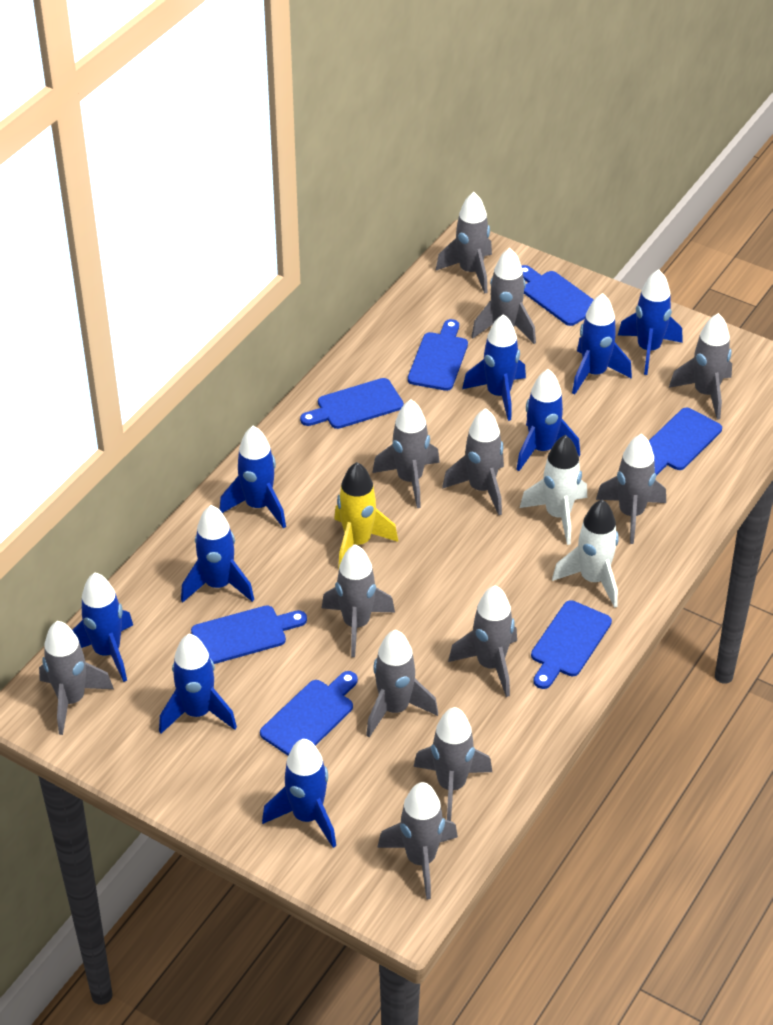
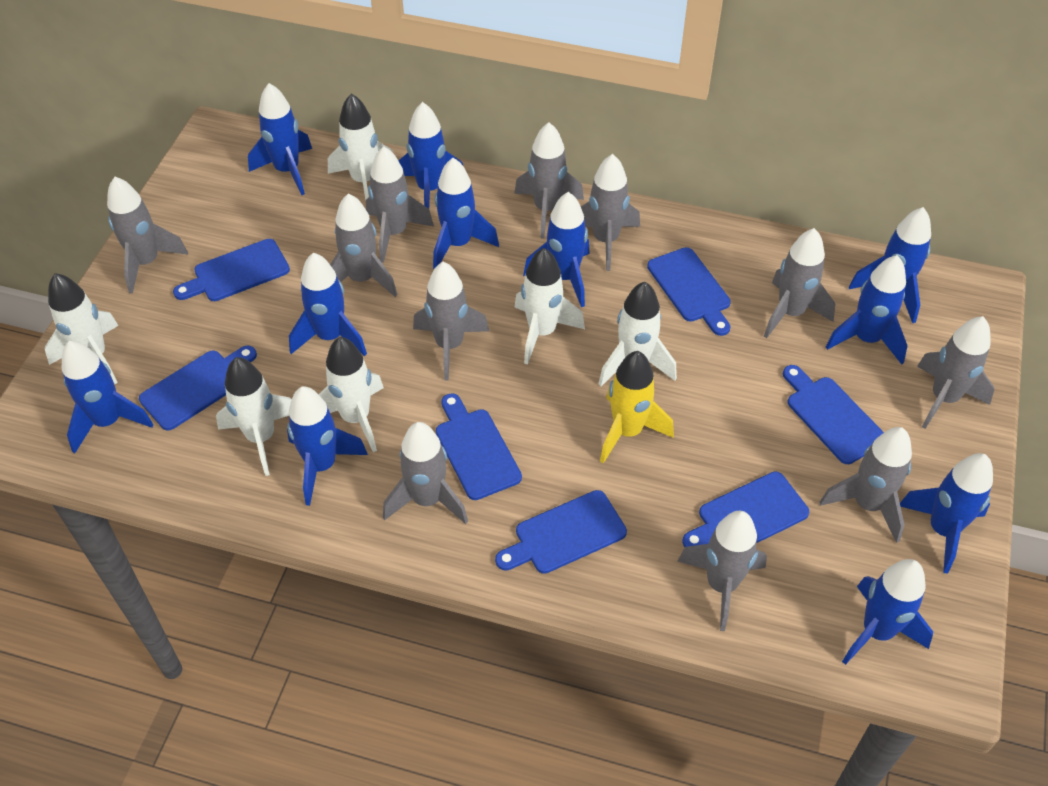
blue rocket: 9 -> 11
grey rocket: 12 -> 11
white rocket: 2 -> 6

